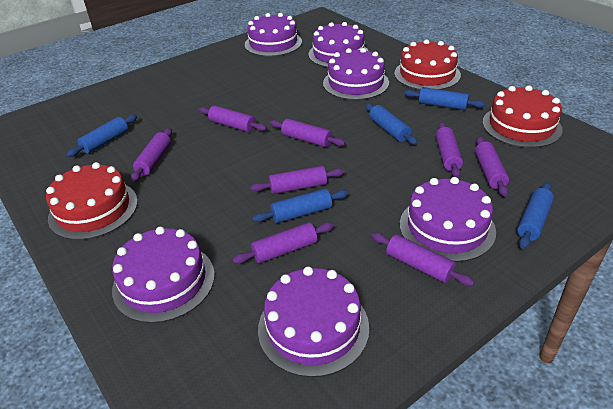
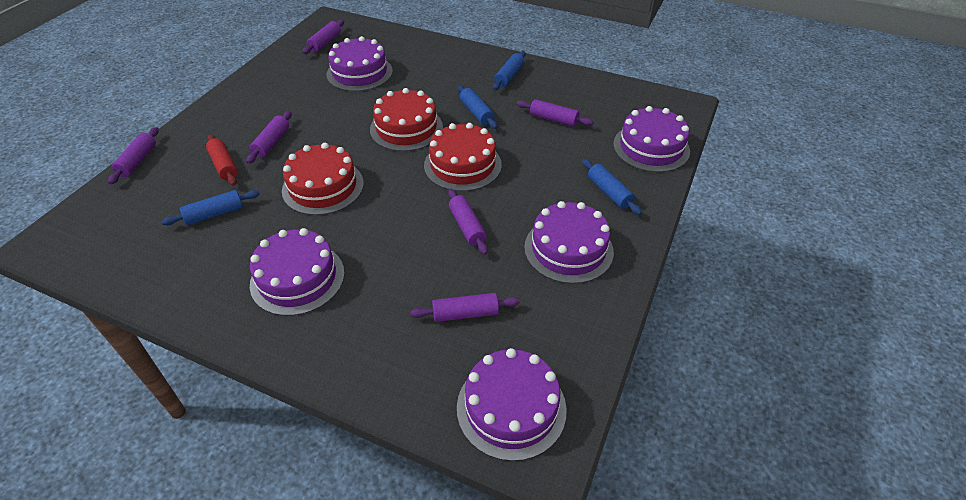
blue rolling pin: 5 -> 4
purple cake: 6 -> 5
purple rolling pin: 8 -> 6
red rolling pin: 0 -> 1

